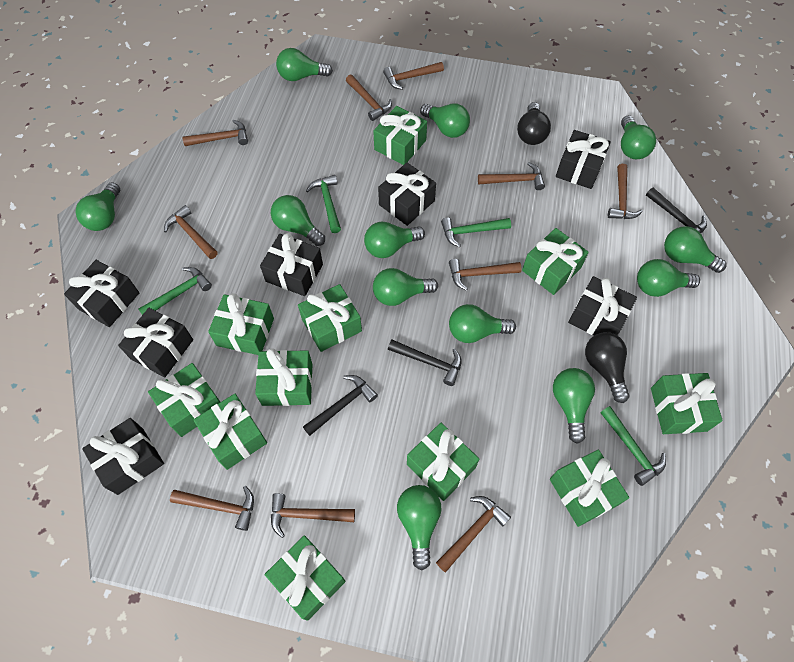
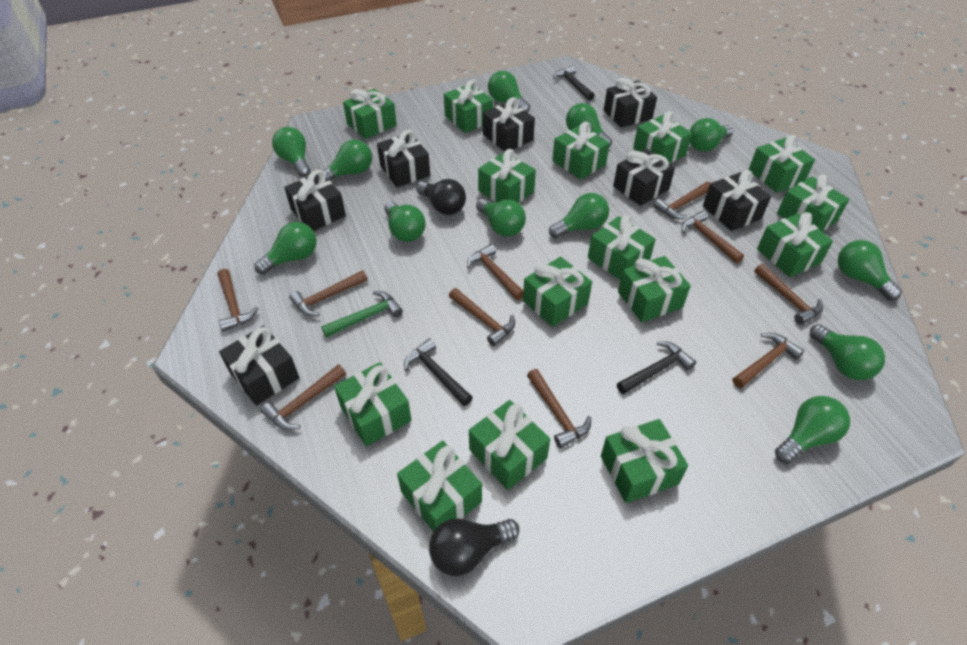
green gift: 11 -> 15
green hammer: 4 -> 1

